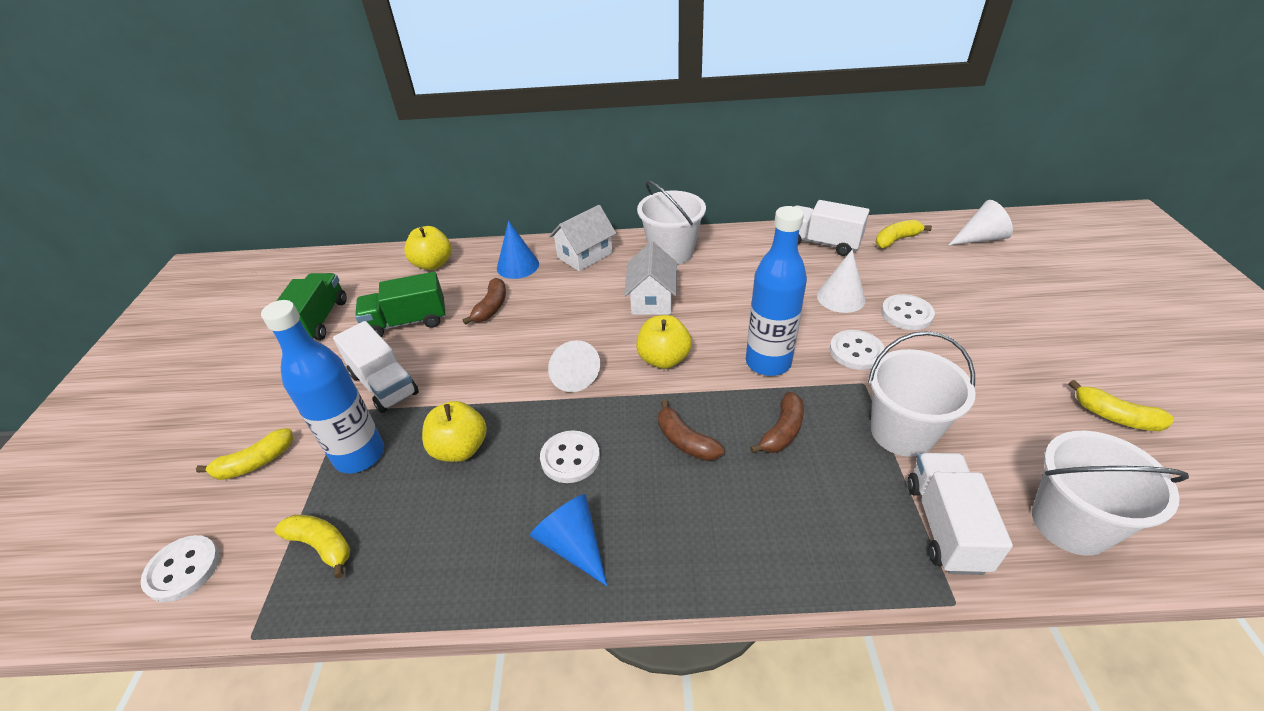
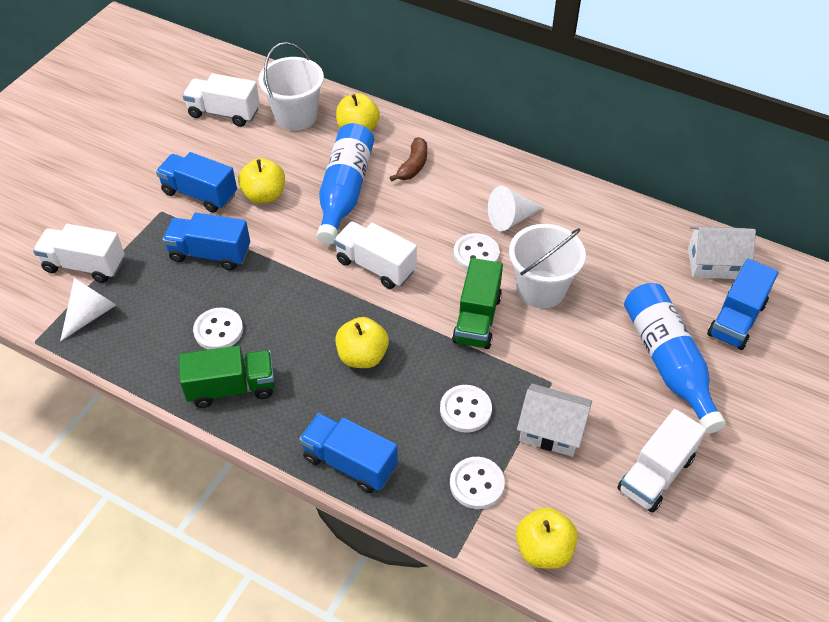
blue cone: 2 -> 0
blue truck: 0 -> 4
brown banana: 3 -> 1
white bucket: 3 -> 2
white cone: 3 -> 2
white truck: 3 -> 4
yellow apple: 3 -> 4
yellow banana: 4 -> 0

